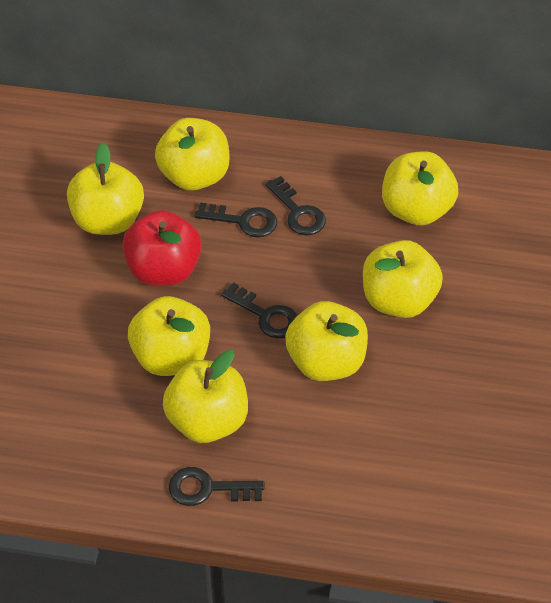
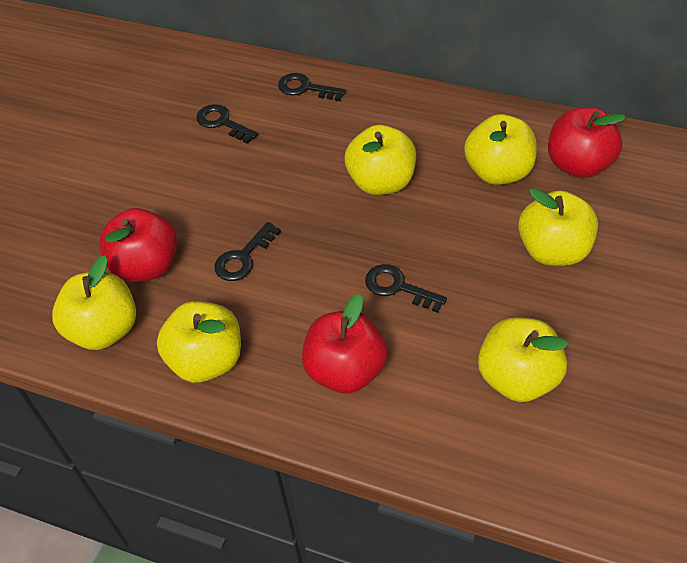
red apple: 1 -> 3
yellow apple: 7 -> 6

